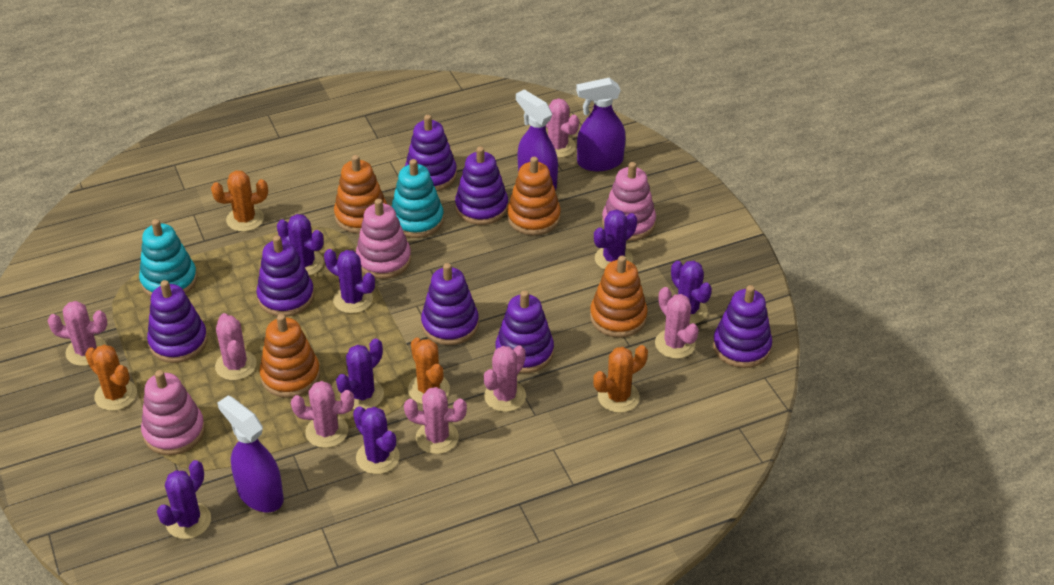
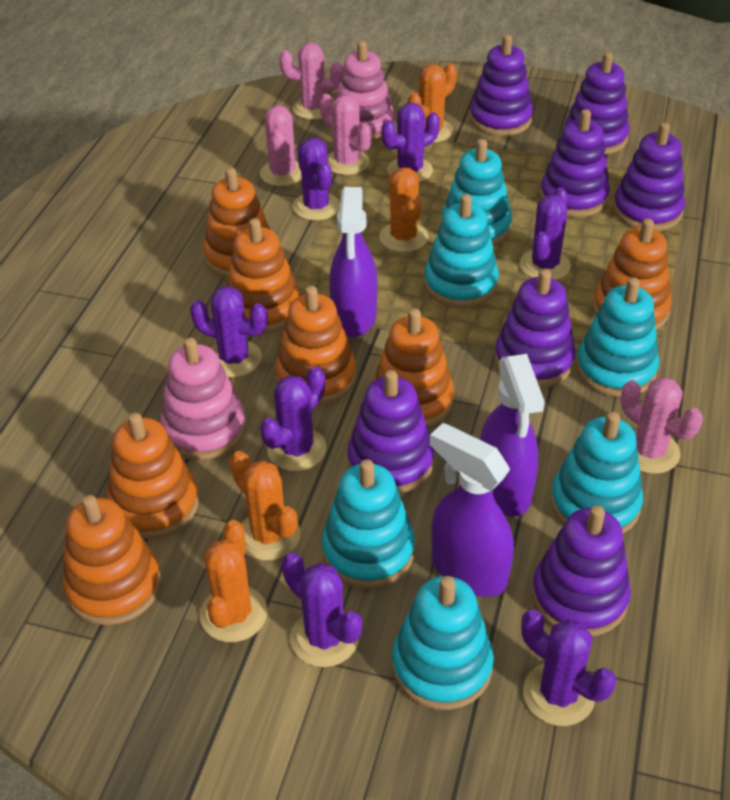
orange stacking toy: 4 -> 7
pink cactus: 7 -> 4
pink stacking toy: 3 -> 2
turquoise stacking toy: 2 -> 6

